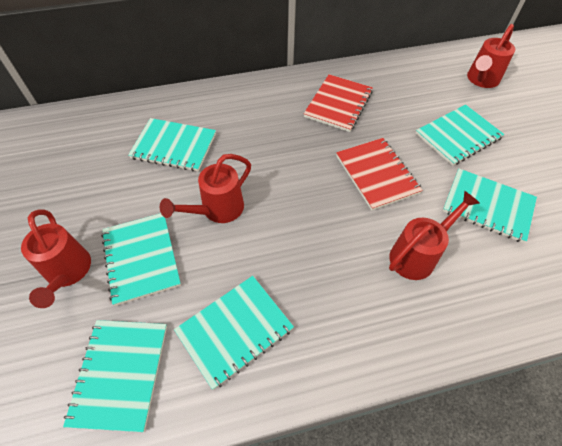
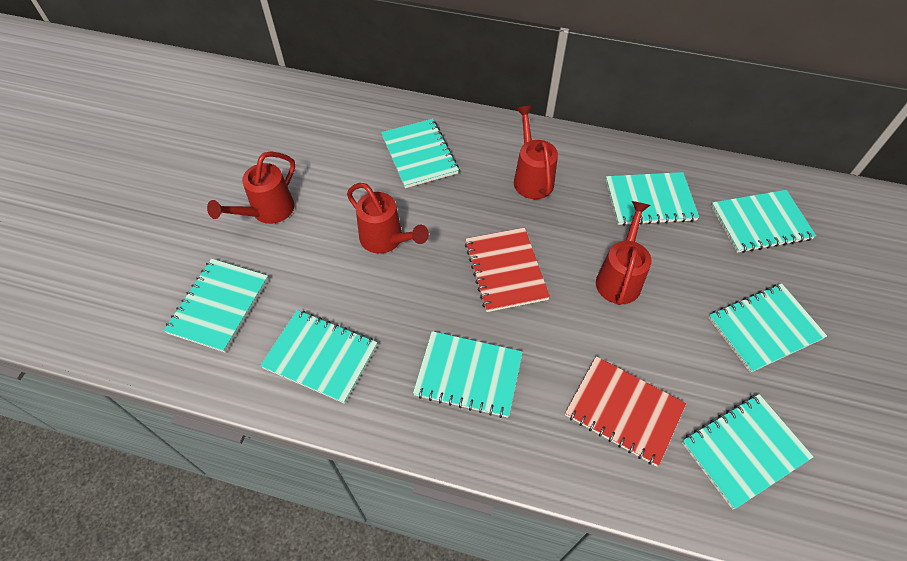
turquoise notebook: 6 -> 8

